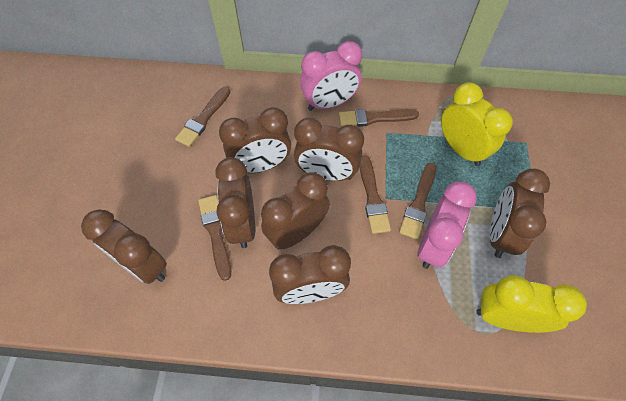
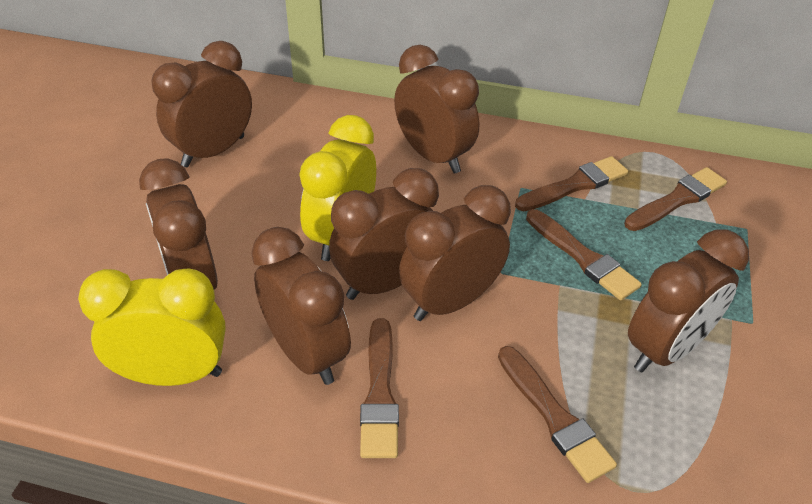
pink clock: 2 -> 0

